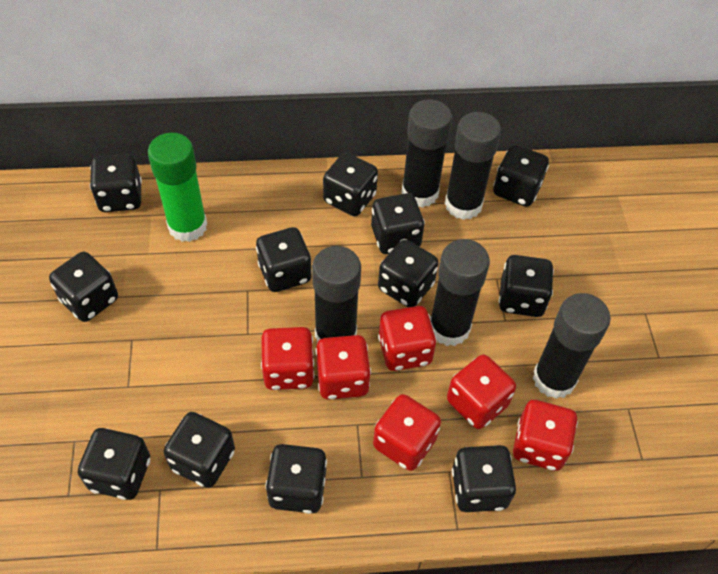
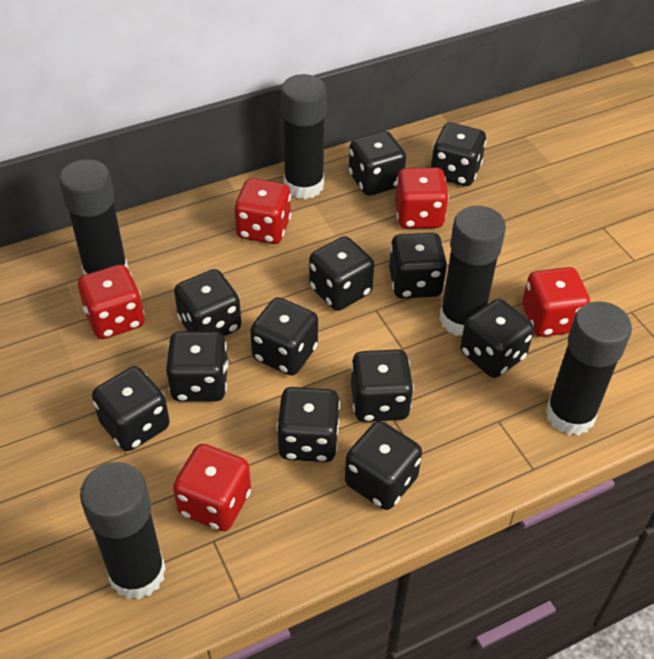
green glue stick: 1 -> 0
red dice: 6 -> 5

